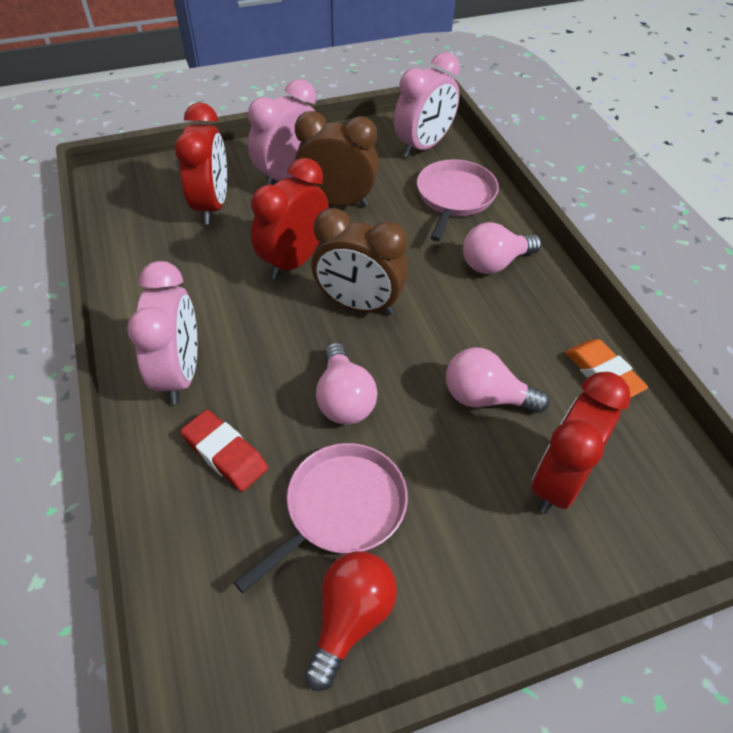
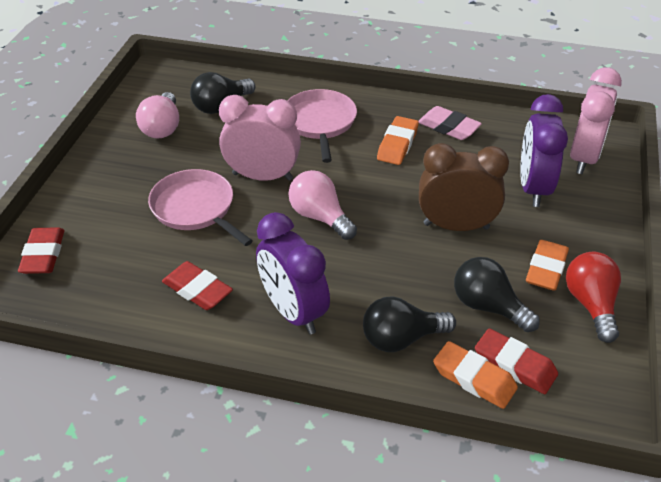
black light bulb: 0 -> 3
brown clock: 2 -> 1
orange eraser: 1 -> 3
pink clock: 3 -> 2
pink eraser: 0 -> 1
pink light bulb: 3 -> 2
purple clock: 0 -> 2
red clock: 3 -> 0
red eraser: 1 -> 3

